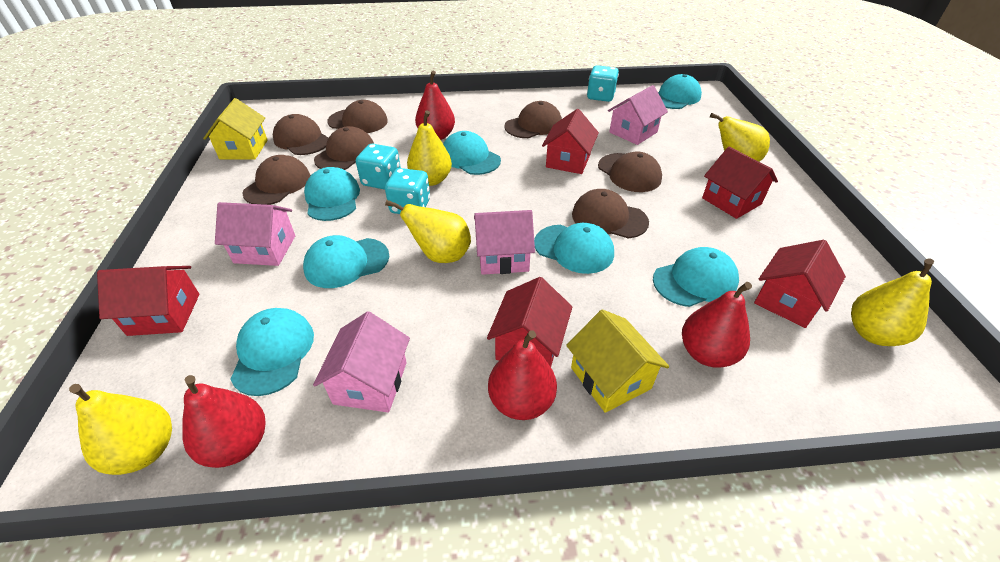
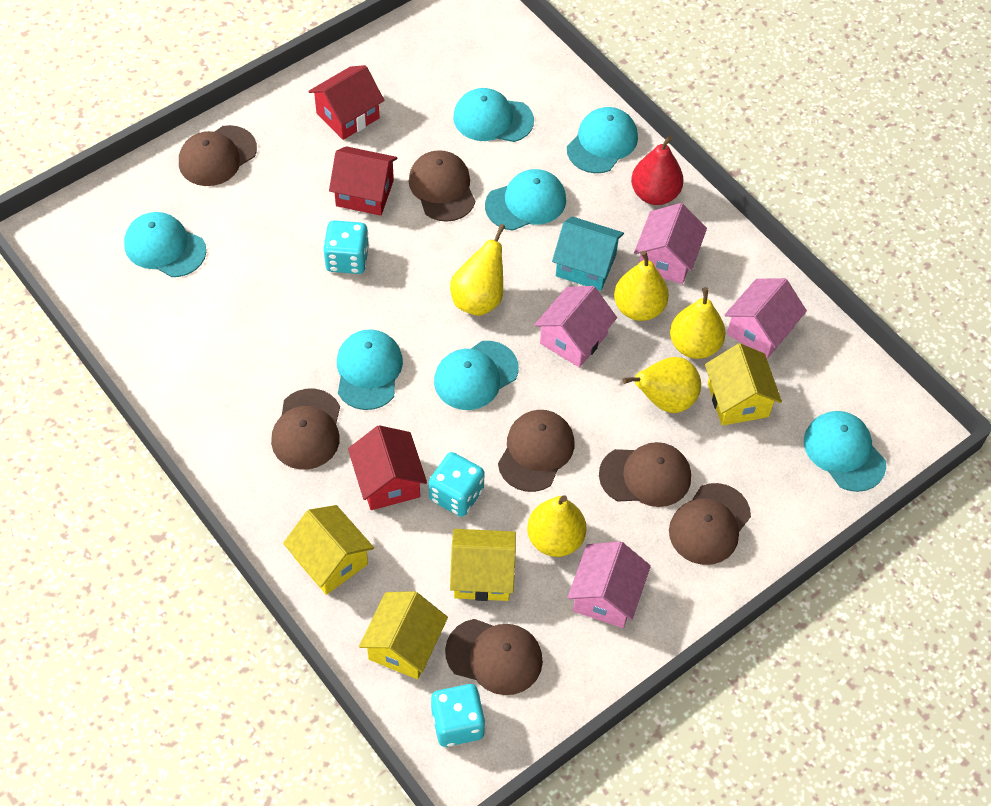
red house: 5 -> 3
red pear: 4 -> 1
turquoise house: 0 -> 1
yellow house: 2 -> 4

